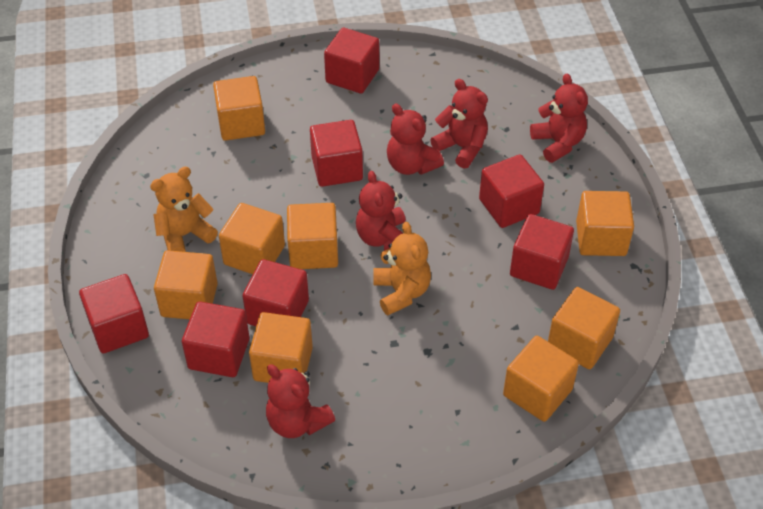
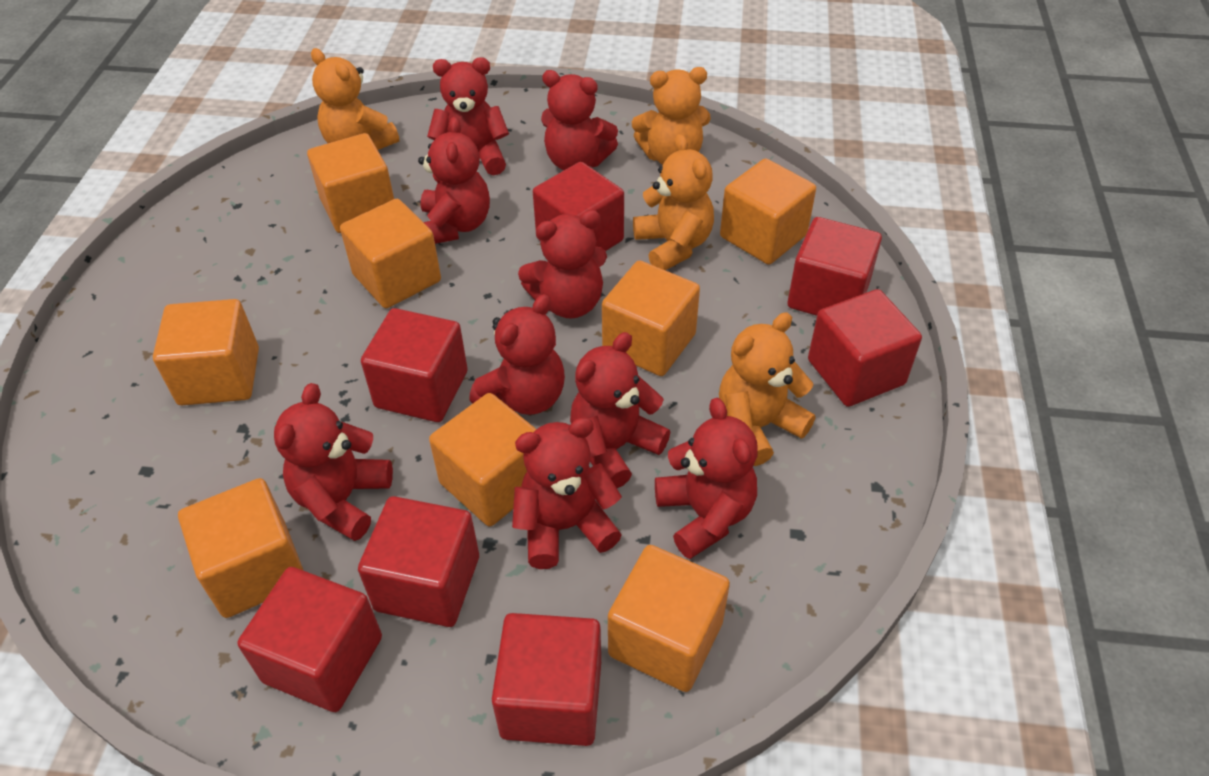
orange teddy bear: 2 -> 4
red teddy bear: 5 -> 9

